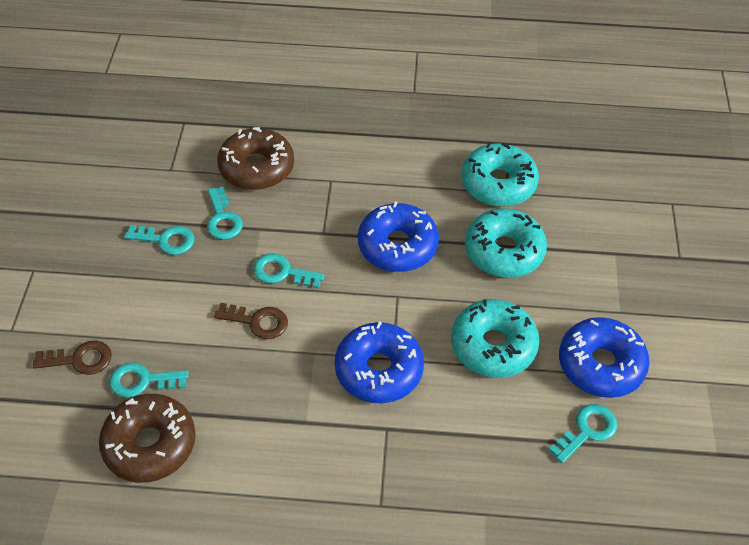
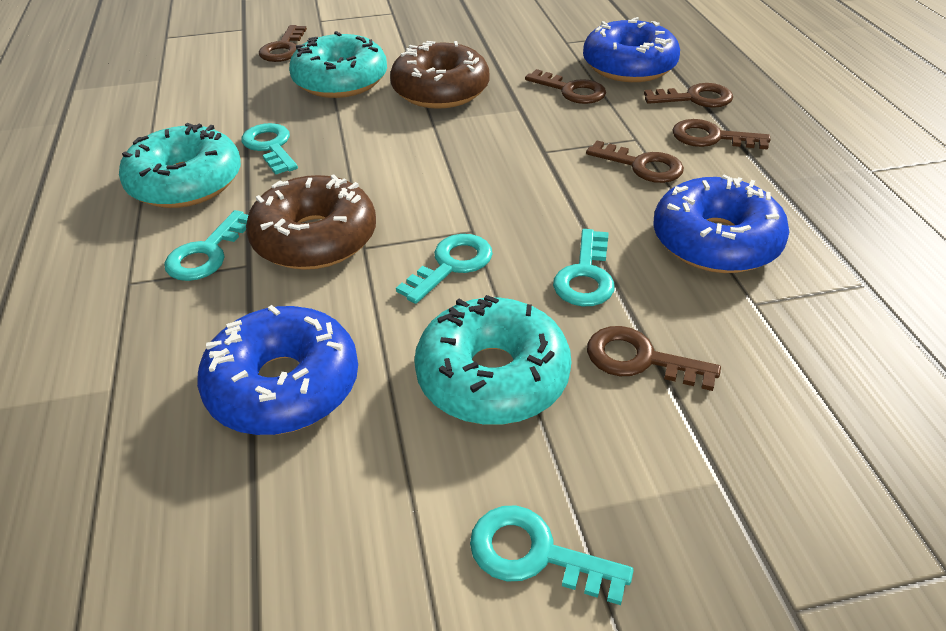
brown key: 2 -> 6

